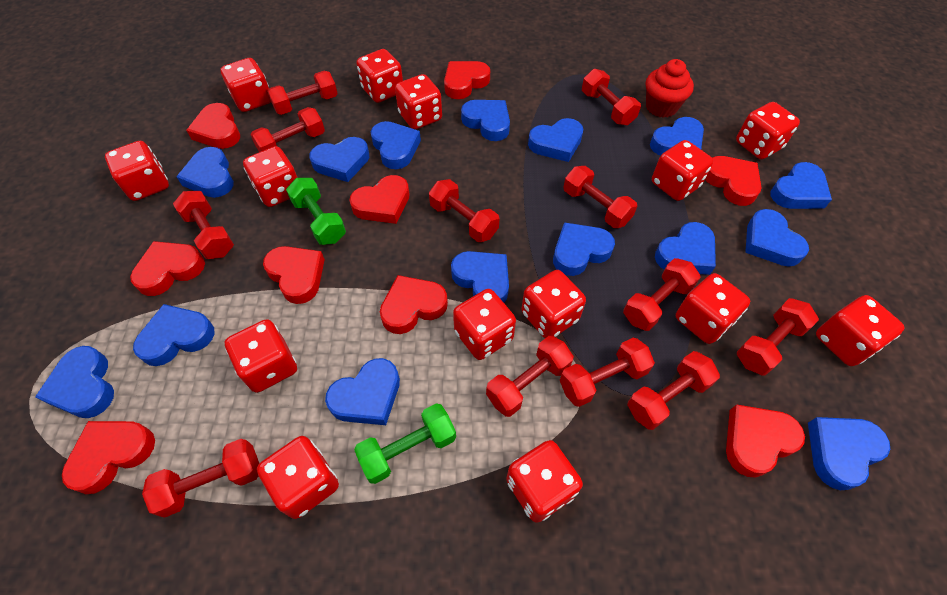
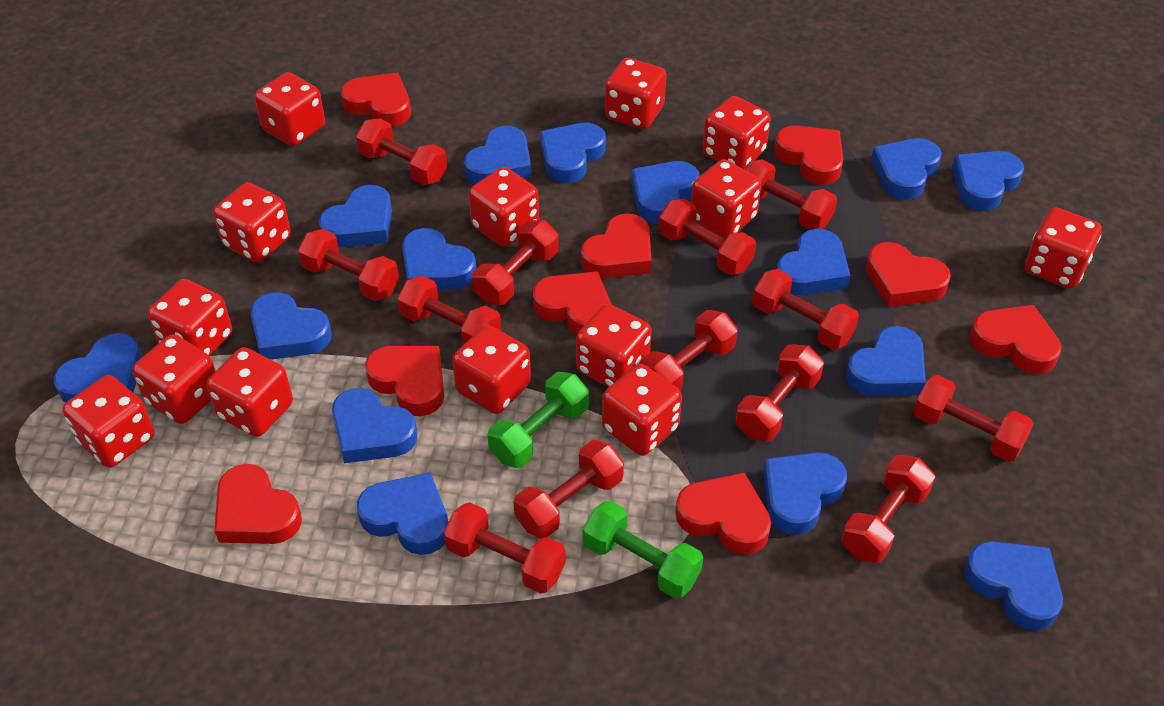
red cupcake: 1 -> 0
red dumbbell: 12 -> 13

